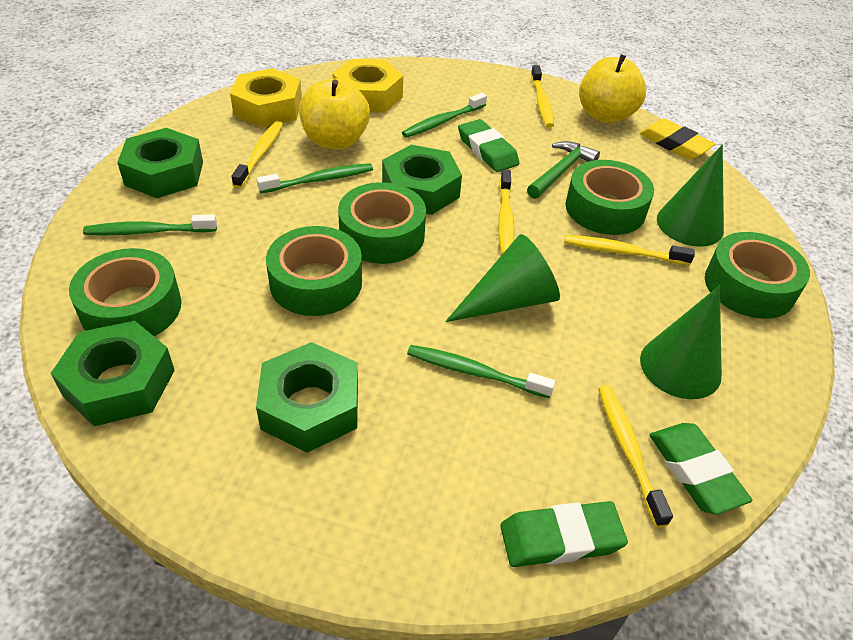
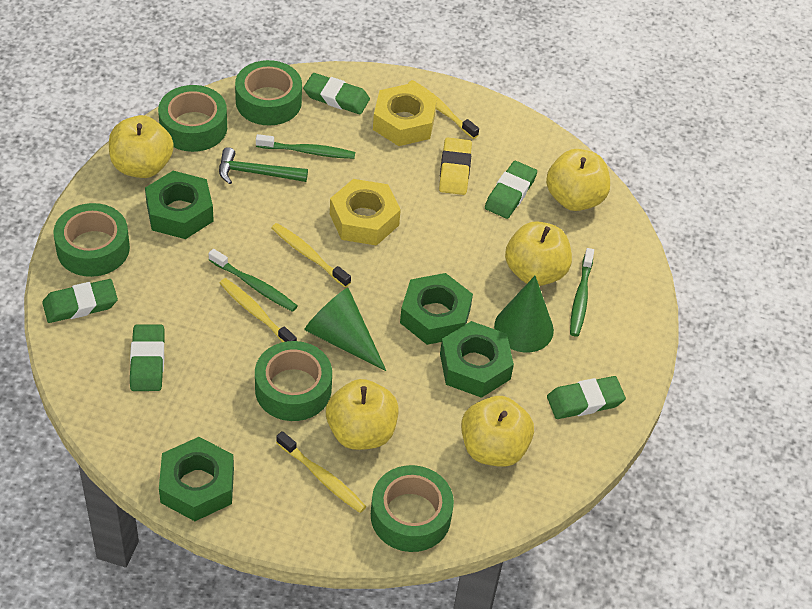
green cone: 3 -> 2
green eraser: 3 -> 5
green toothbrush: 4 -> 3
yellow apple: 2 -> 5
yellow toothbrush: 5 -> 4

